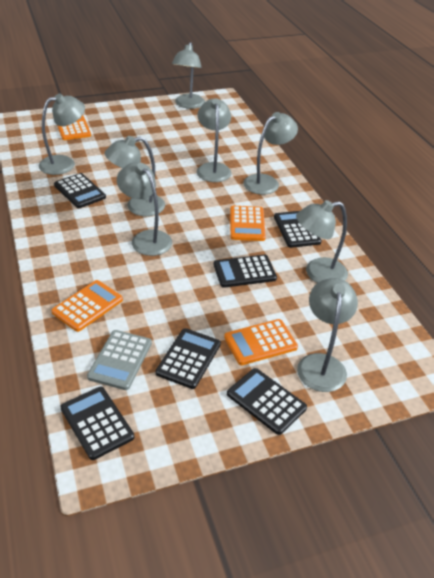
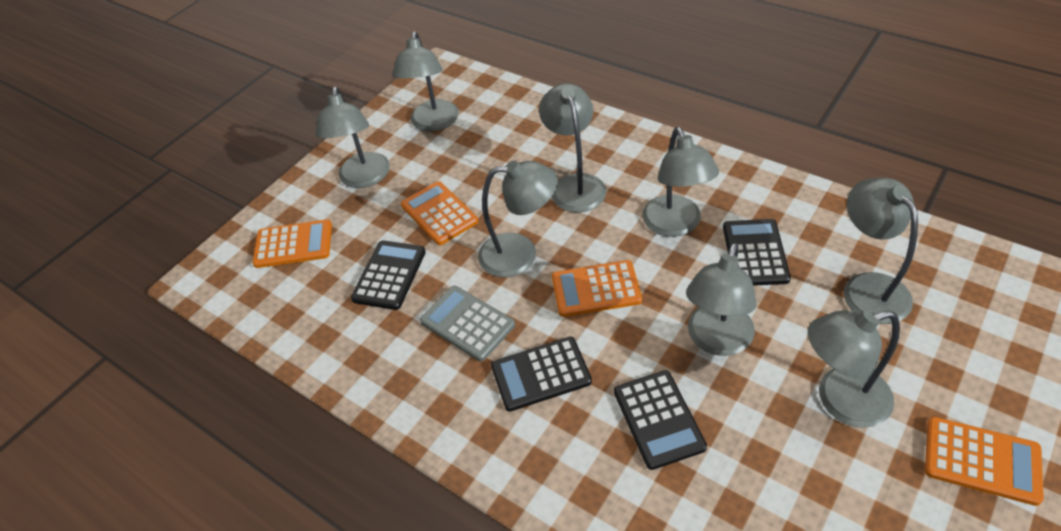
black calculator: 6 -> 4

